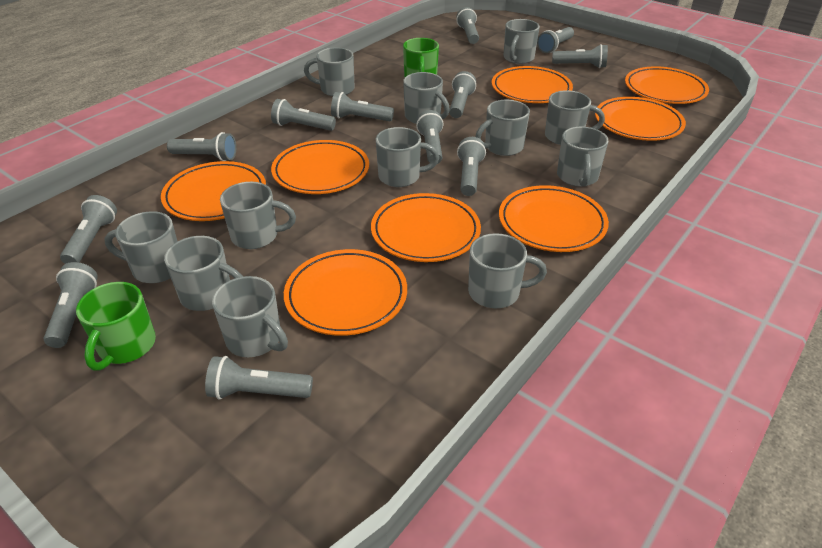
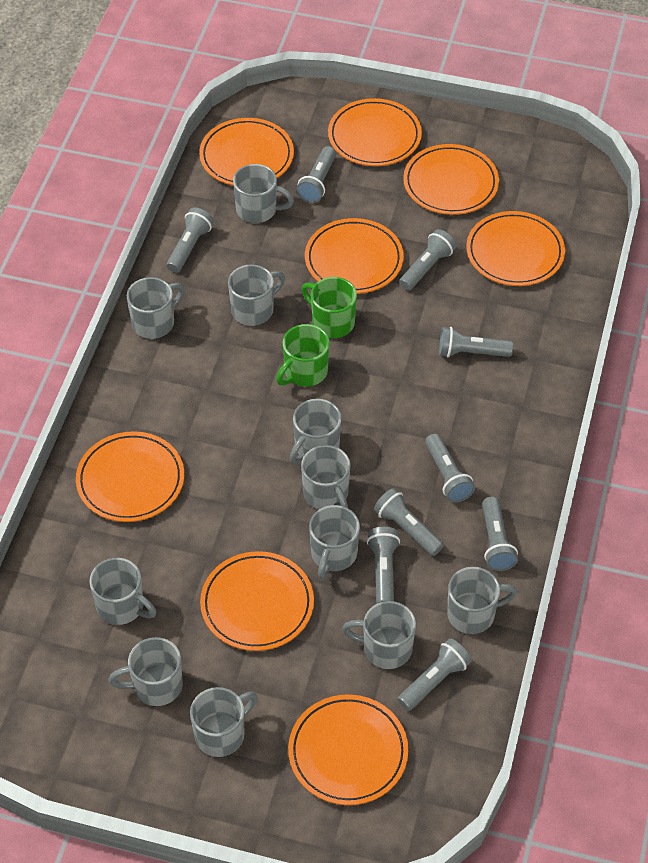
grey flashlight: 12 -> 9
grey mug: 12 -> 11

